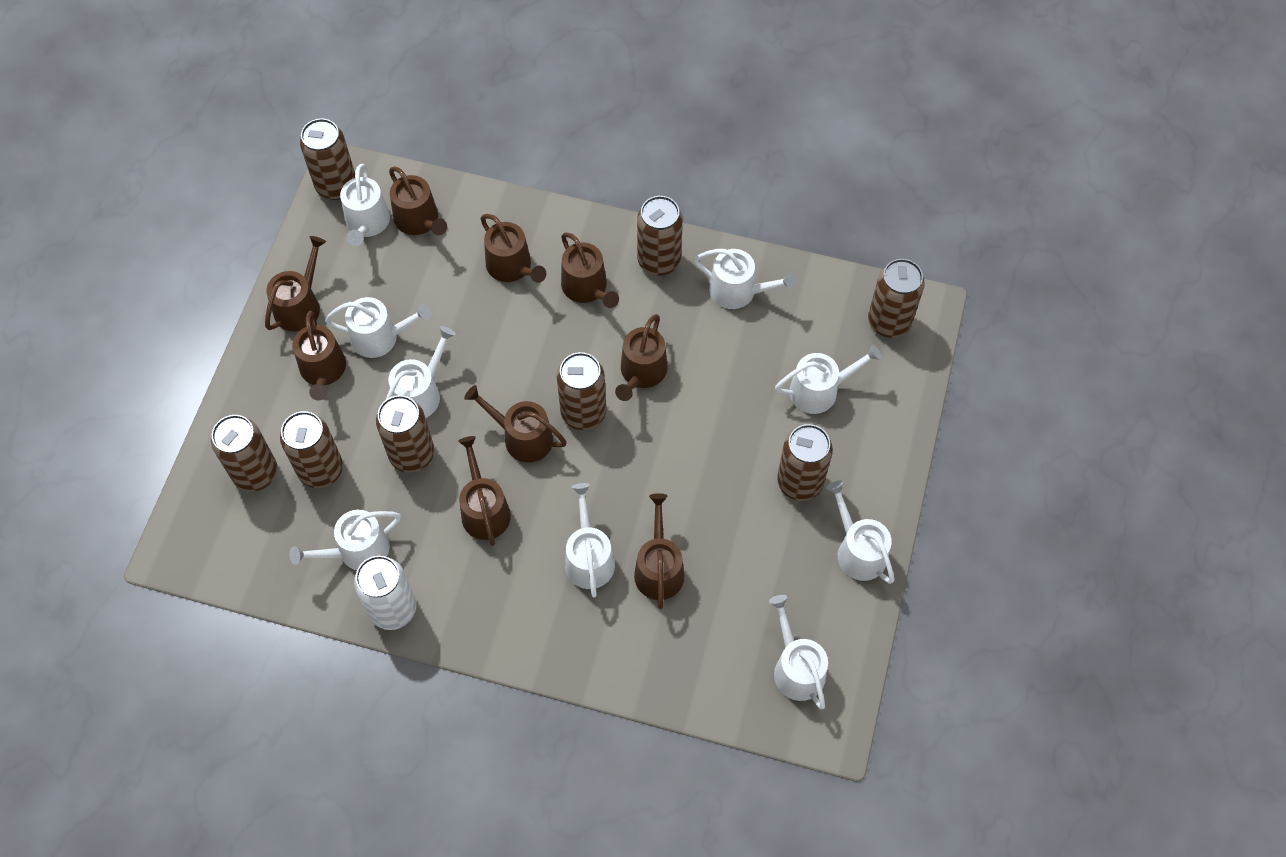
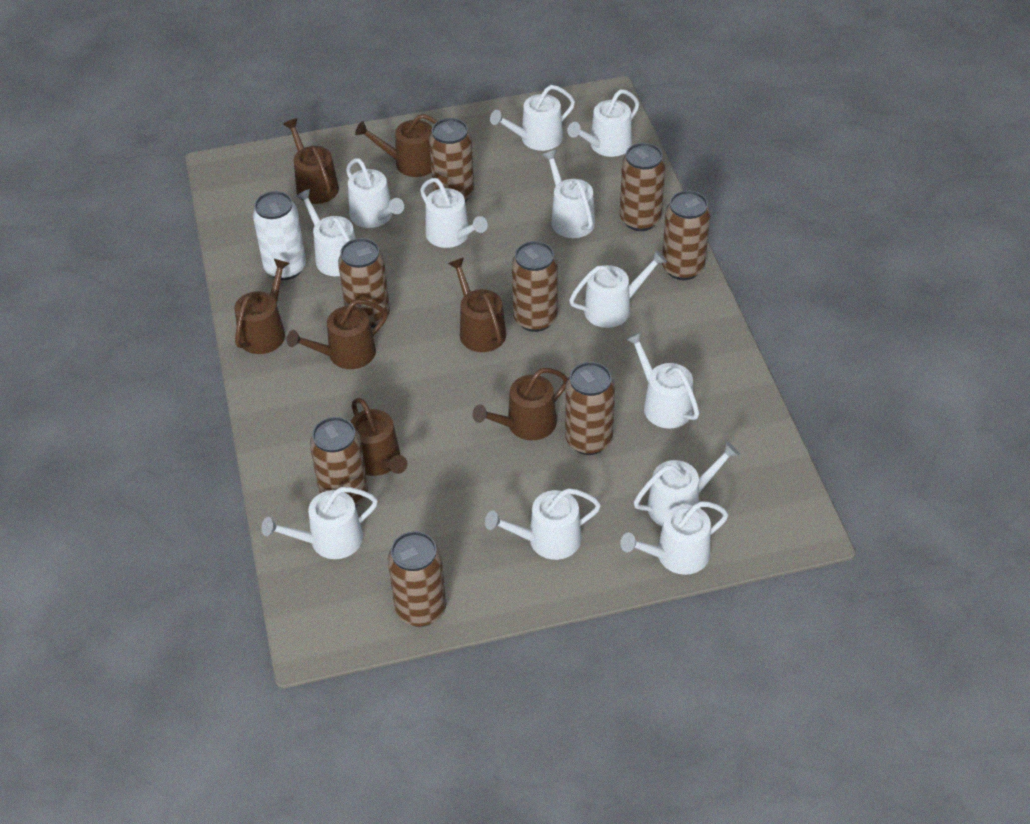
brown watering can: 9 -> 7
white watering can: 9 -> 12

